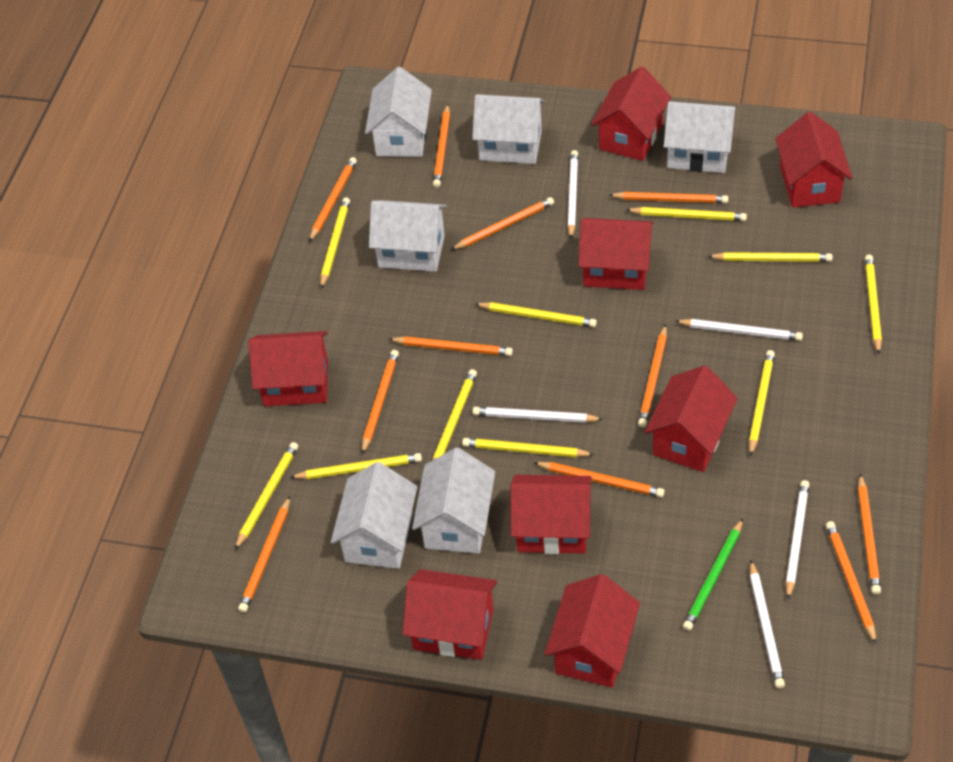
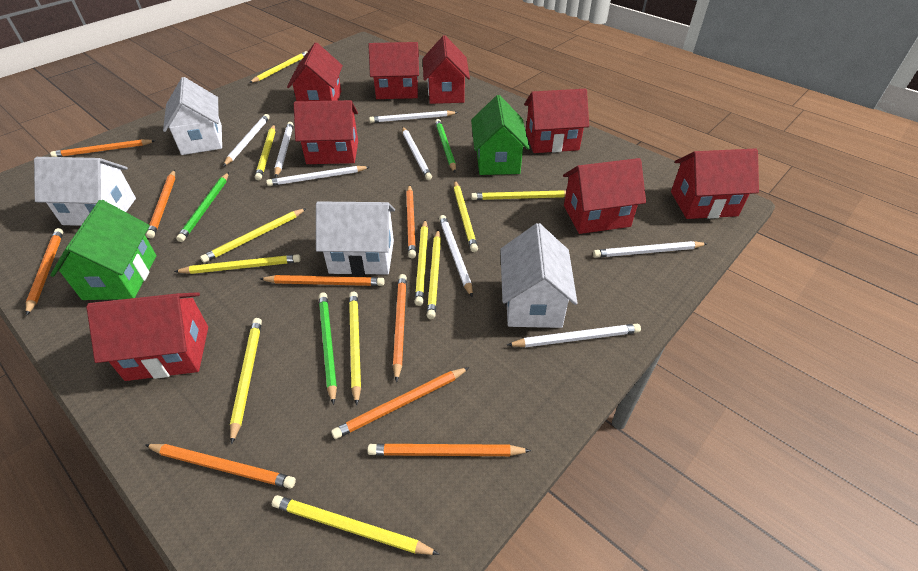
green house: 0 -> 2
green pencil: 1 -> 3
orange pencil: 11 -> 9
white house: 6 -> 4
white pencil: 5 -> 8
yellow pencil: 10 -> 11

